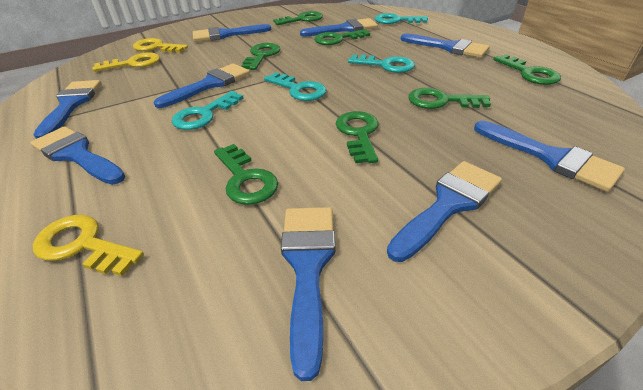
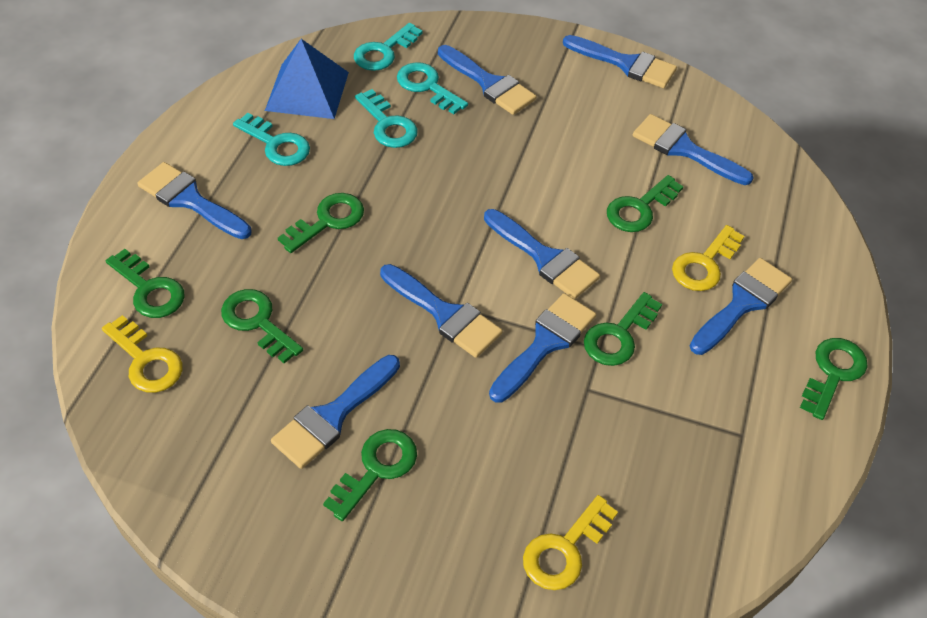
blue pyramid: 0 -> 1

